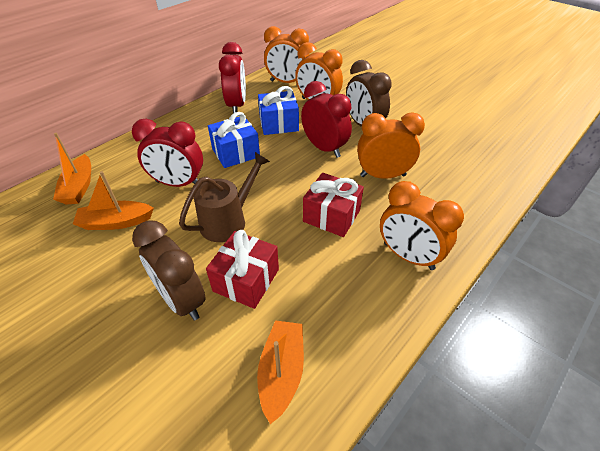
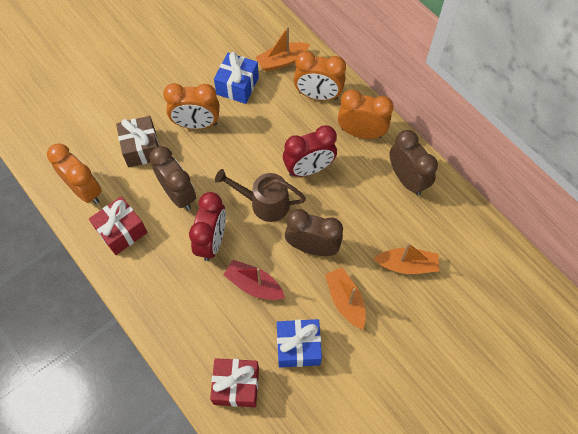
brown clock: 2 -> 3
brown gift: 0 -> 1
red boat: 0 -> 1
red clock: 3 -> 2

